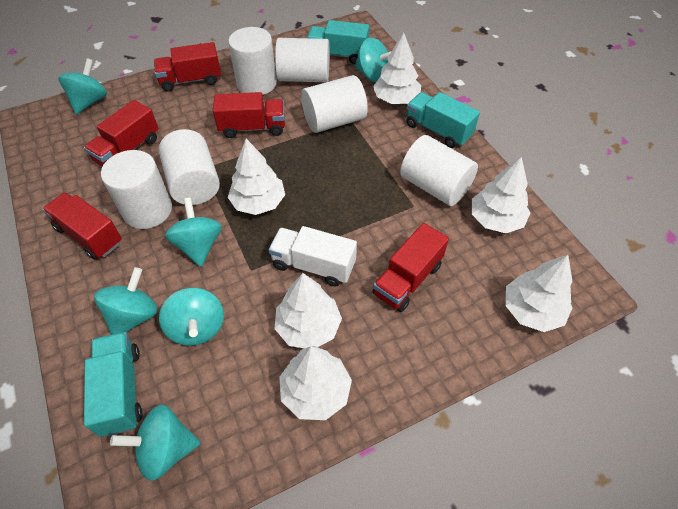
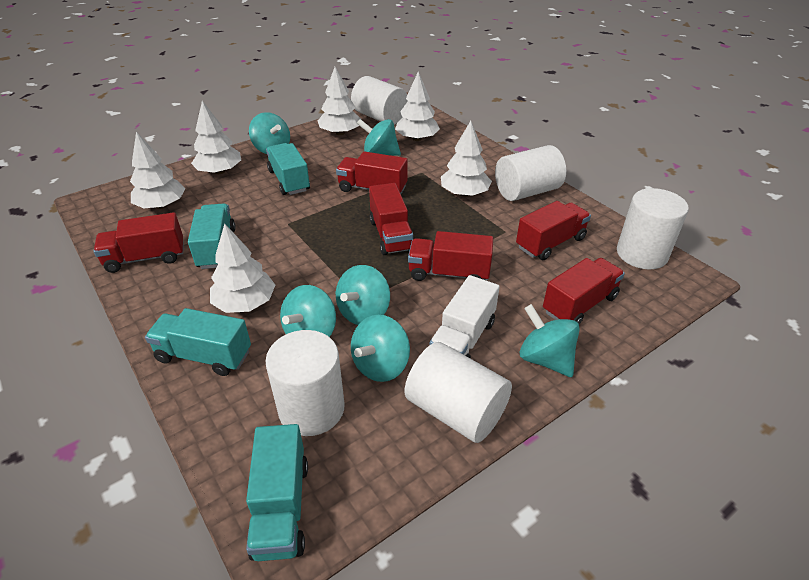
red truck: 5 -> 6
turquoise truck: 3 -> 4
white cylinder: 6 -> 5

